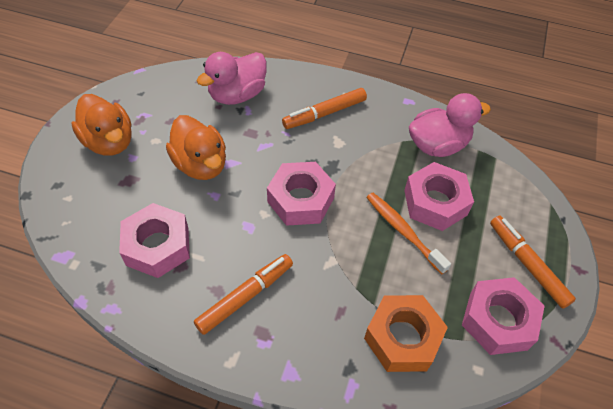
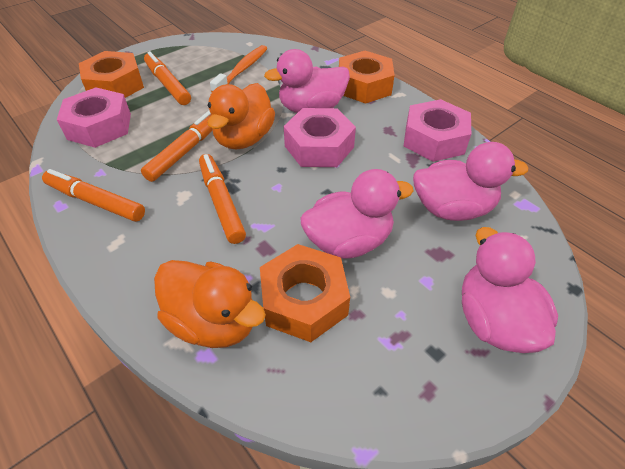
orange marker: 3 -> 4
orange nut: 1 -> 3
pink duck: 2 -> 4
pink nut: 4 -> 3

